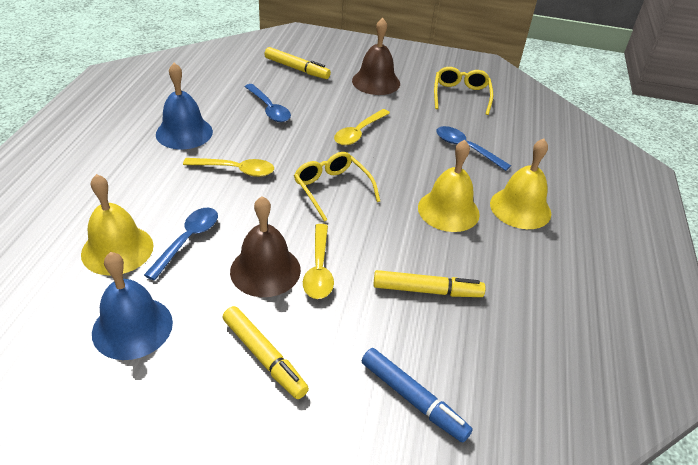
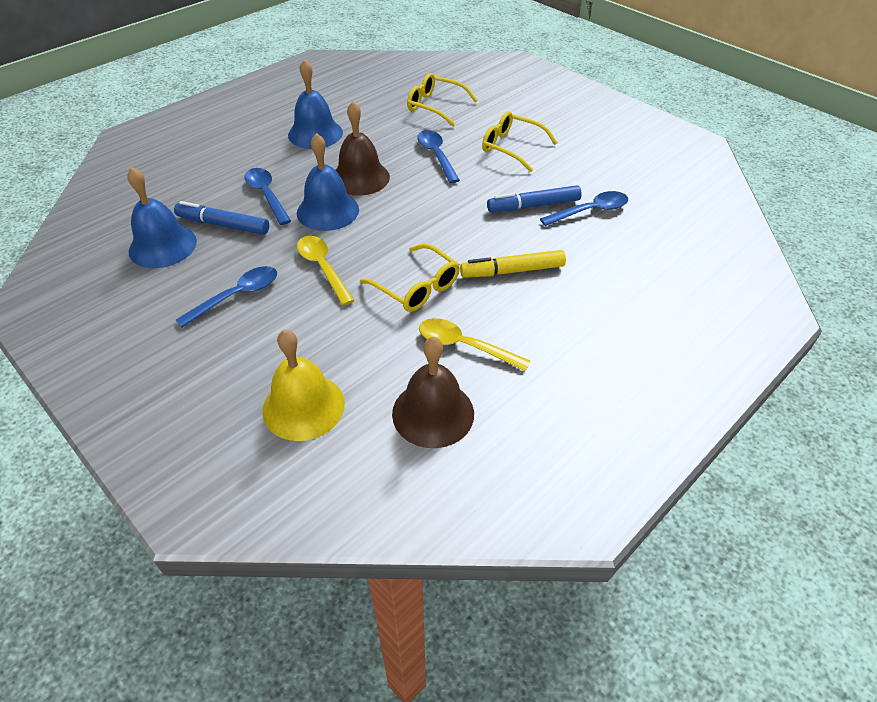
blue bell: 2 -> 3
blue marker: 1 -> 2
blue spoon: 3 -> 4
yellow bell: 3 -> 1
yellow glasses: 2 -> 3
yellow marker: 3 -> 1
yellow spoon: 3 -> 2

